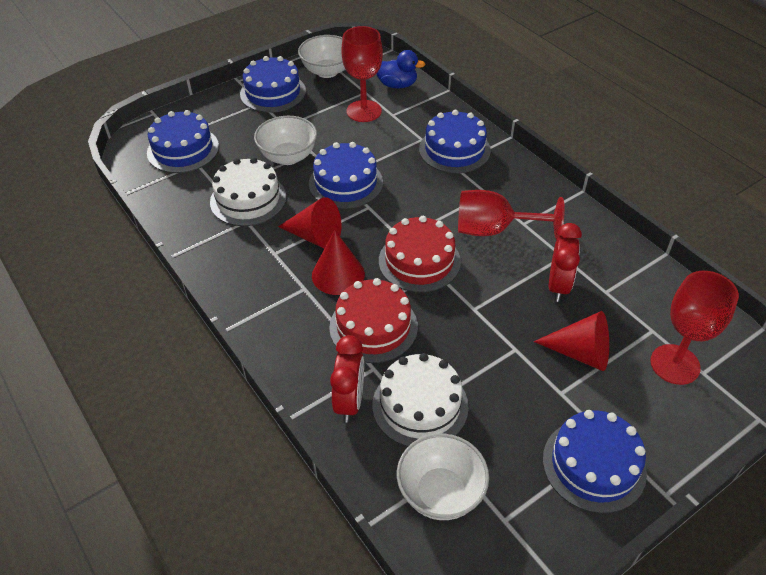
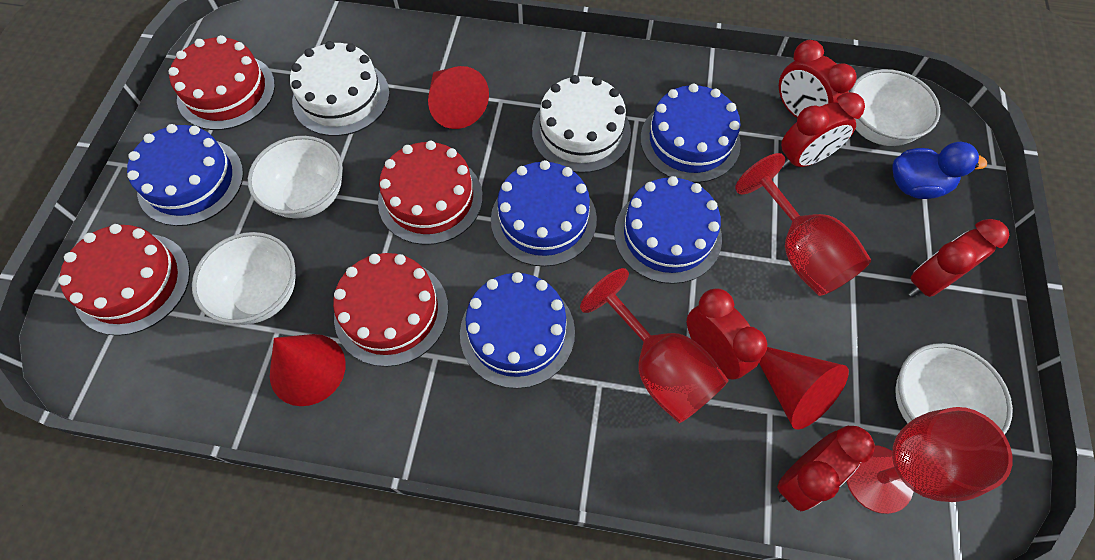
red cake: 2 -> 4
red clock: 2 -> 5
white bowl: 3 -> 4

